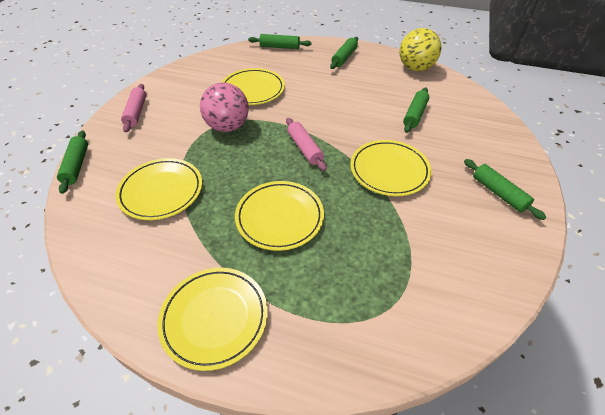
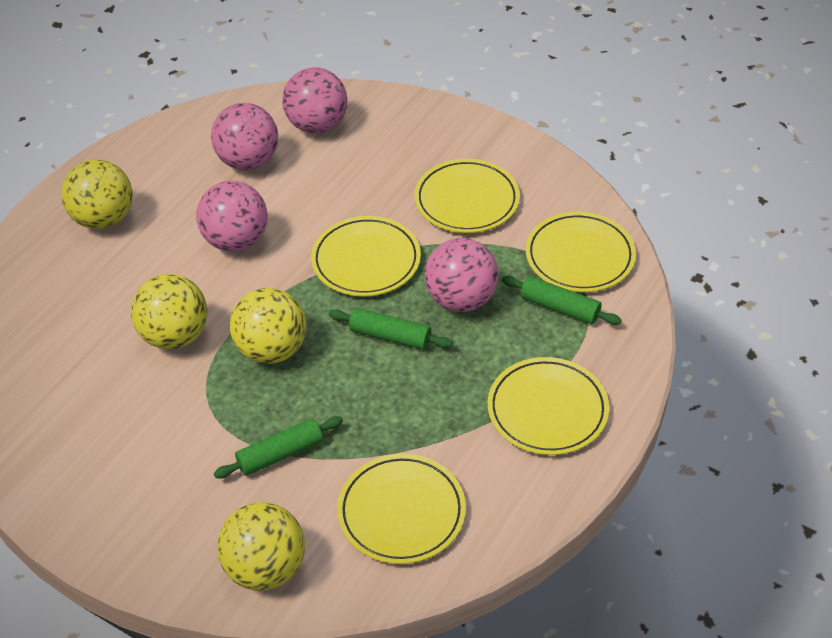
green rolling pin: 5 -> 3
pink ball: 1 -> 4
pink rolling pin: 2 -> 0
yellow ball: 1 -> 4

